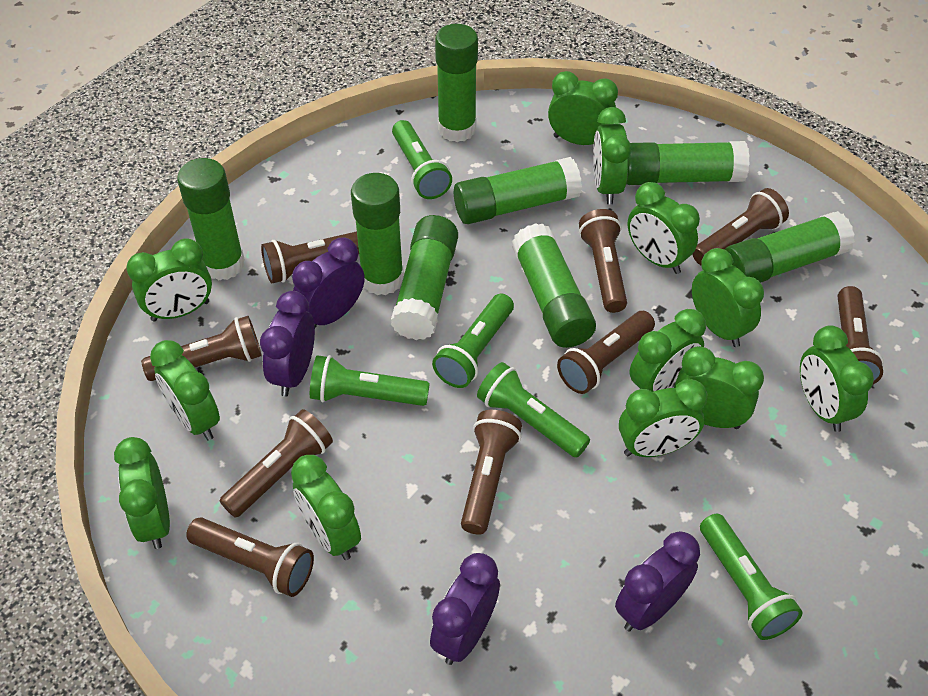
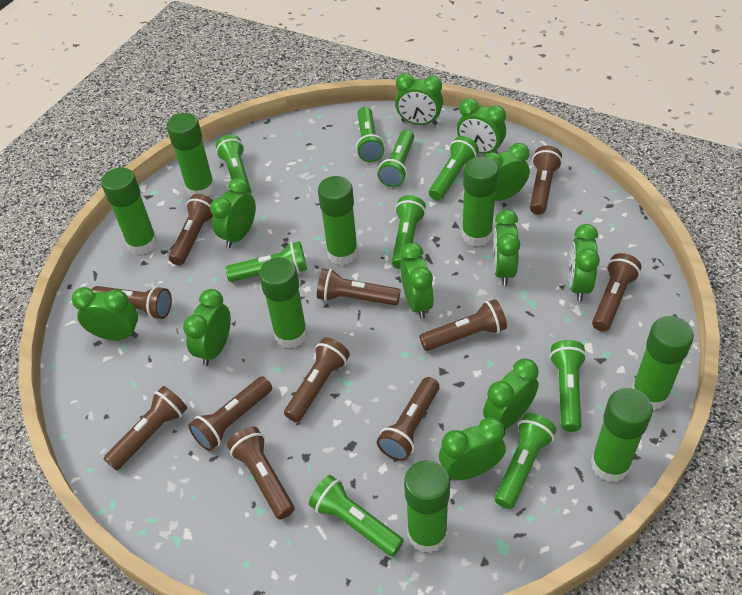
brown flashlight: 9 -> 11
green clock: 12 -> 11
green flashlight: 5 -> 9
purple clock: 4 -> 0

